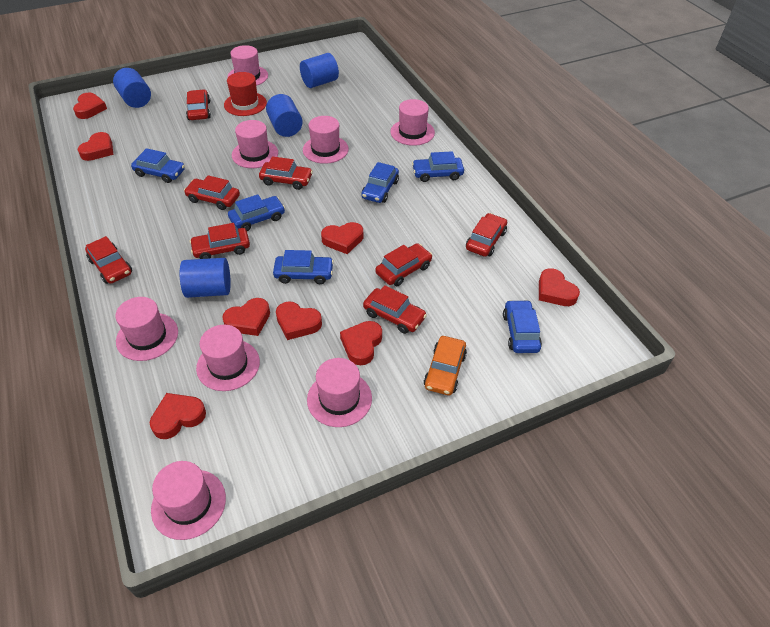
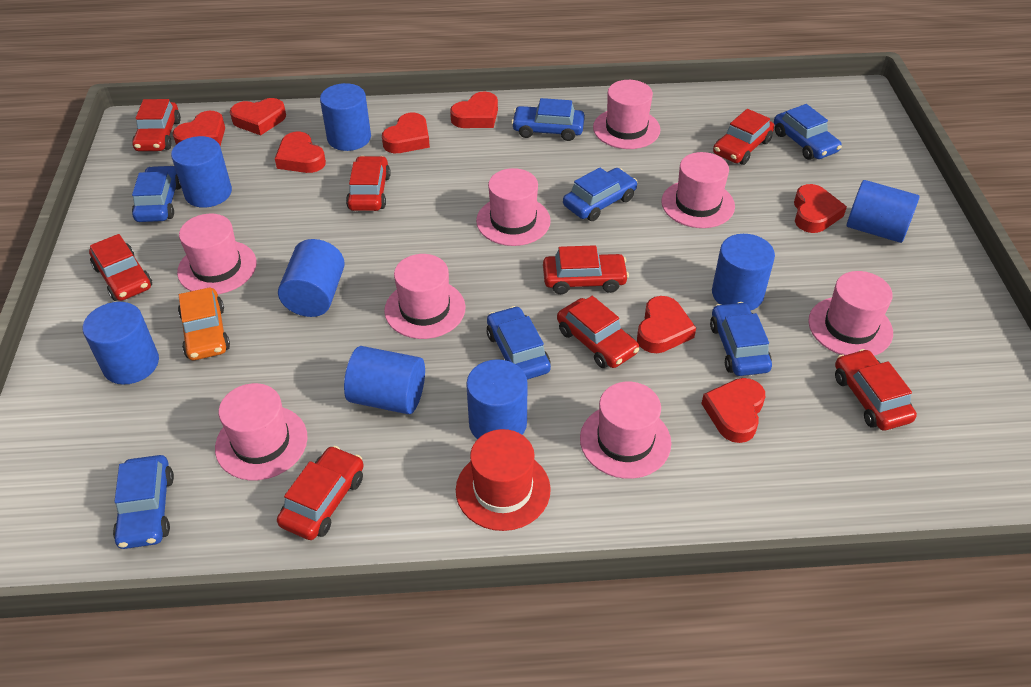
blue car: 6 -> 7
blue cylinder: 4 -> 8

